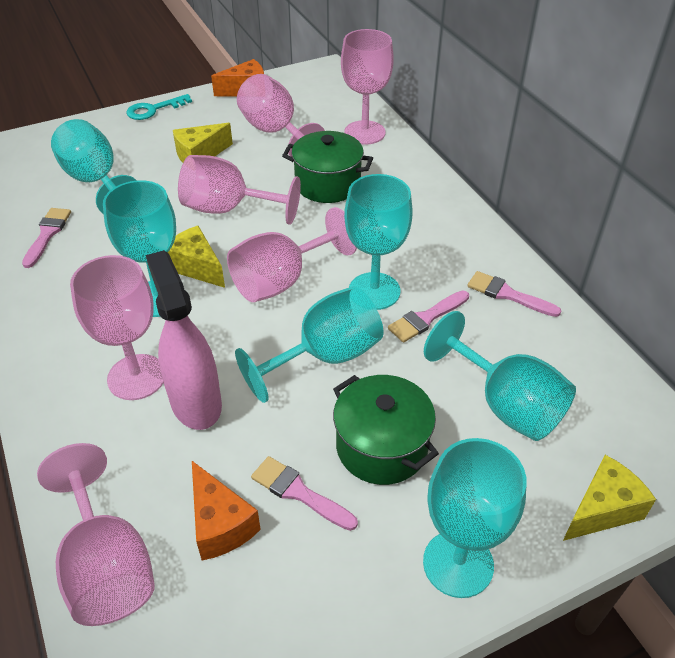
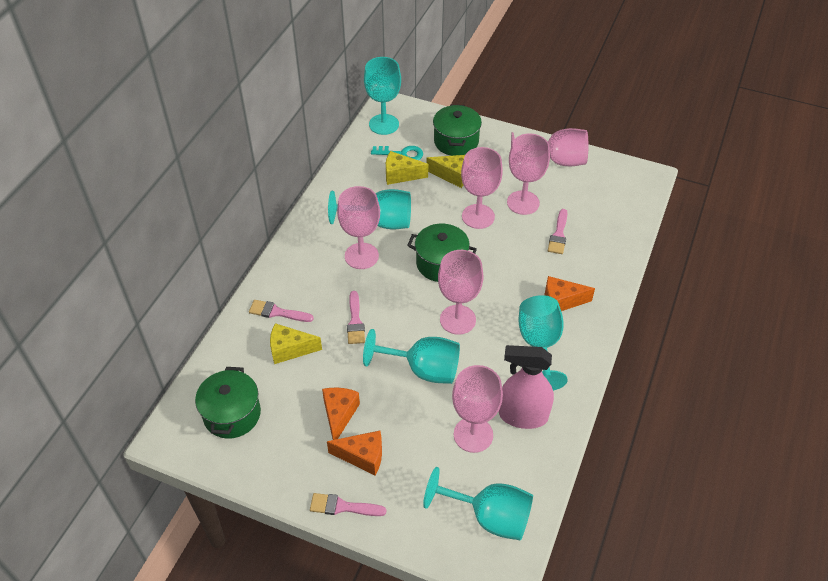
green pot: 2 -> 3
orange cheese: 2 -> 3
turquoise goblet: 6 -> 5

